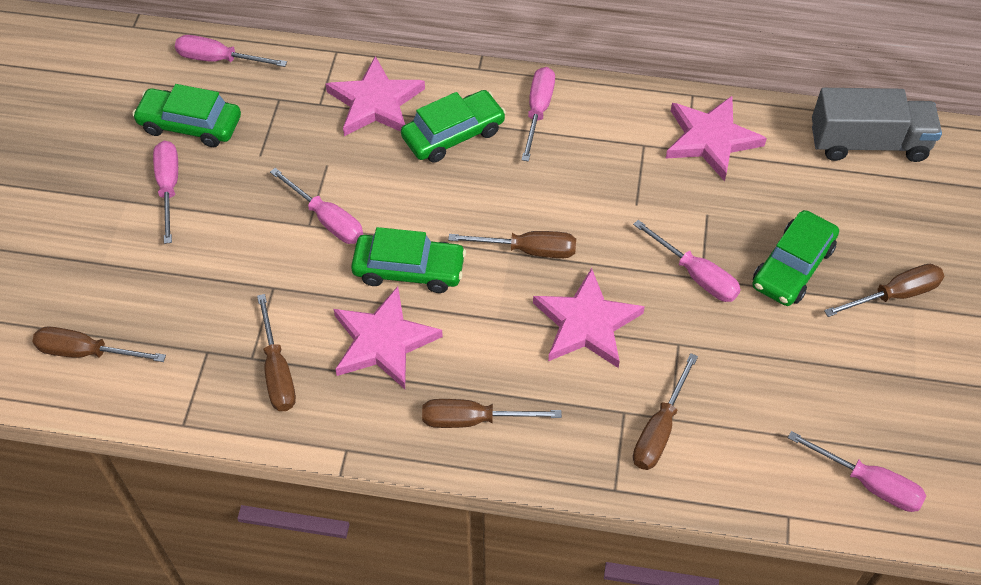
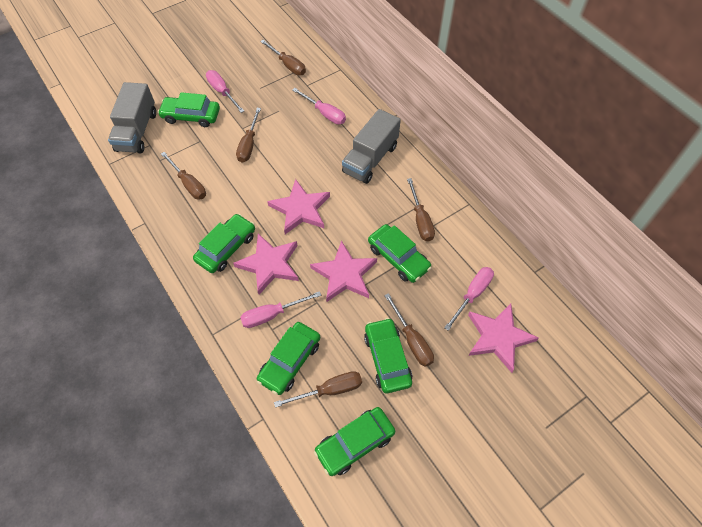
green car: 4 -> 6
grey truck: 1 -> 2
pink screwdriver: 6 -> 4

